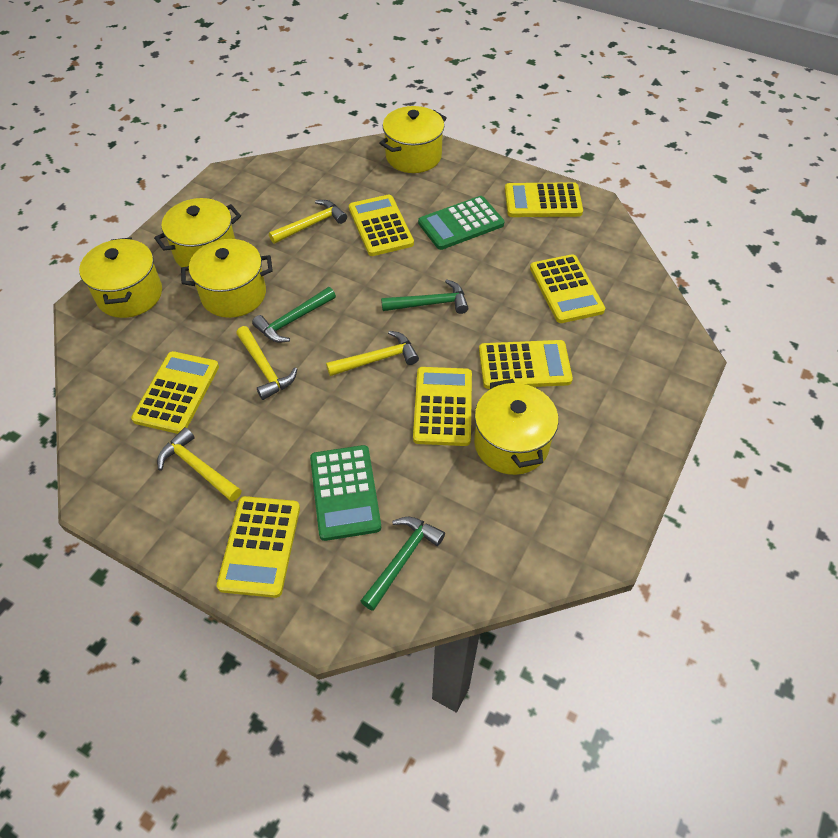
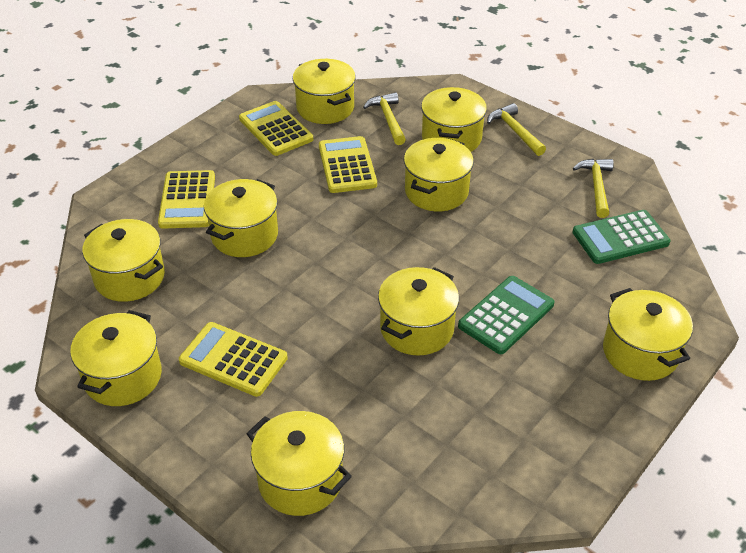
green hammer: 3 -> 0
yellow calculator: 7 -> 4
yellow hammer: 4 -> 3
yellow pot: 5 -> 9

